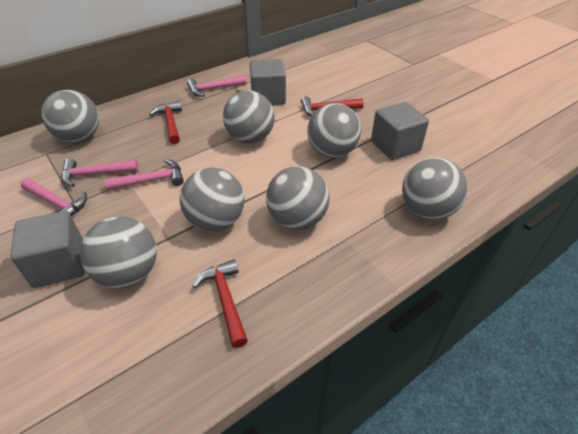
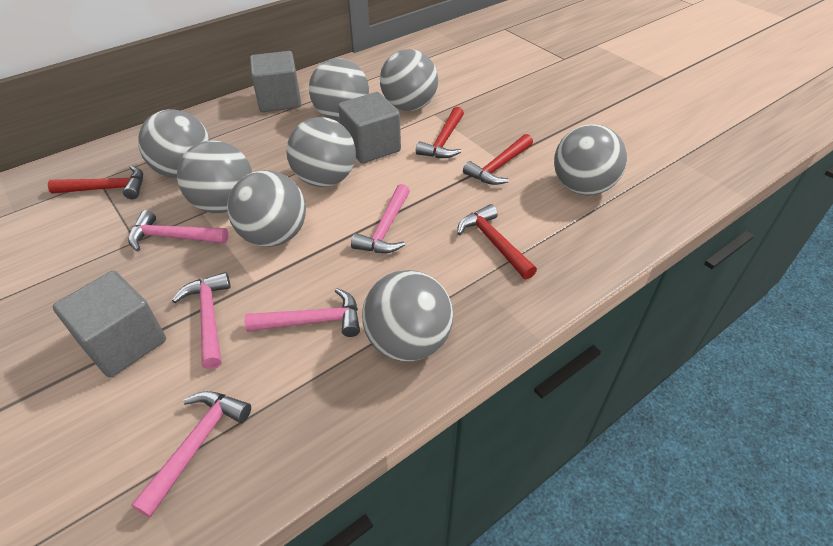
grey ball: 7 -> 8
pink hammer: 4 -> 5
red hammer: 3 -> 4

